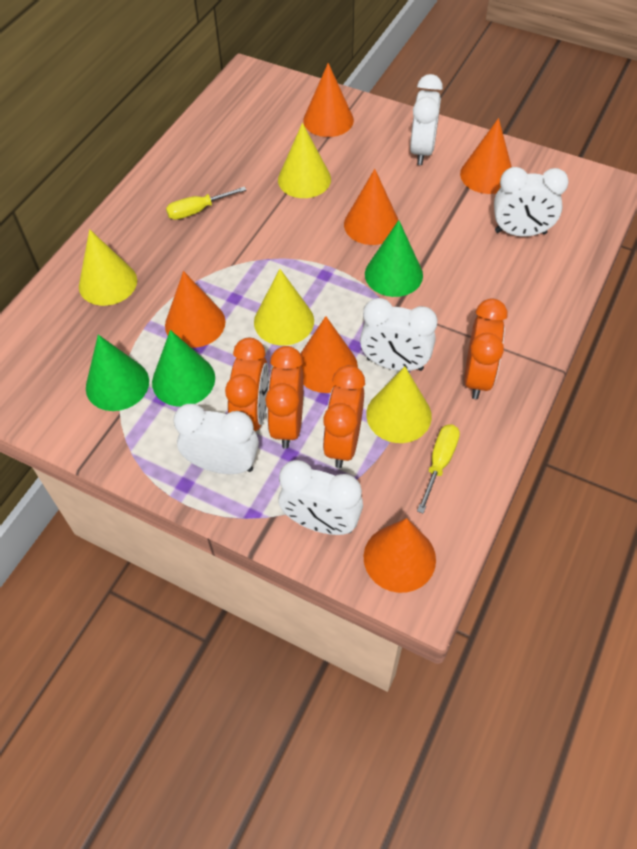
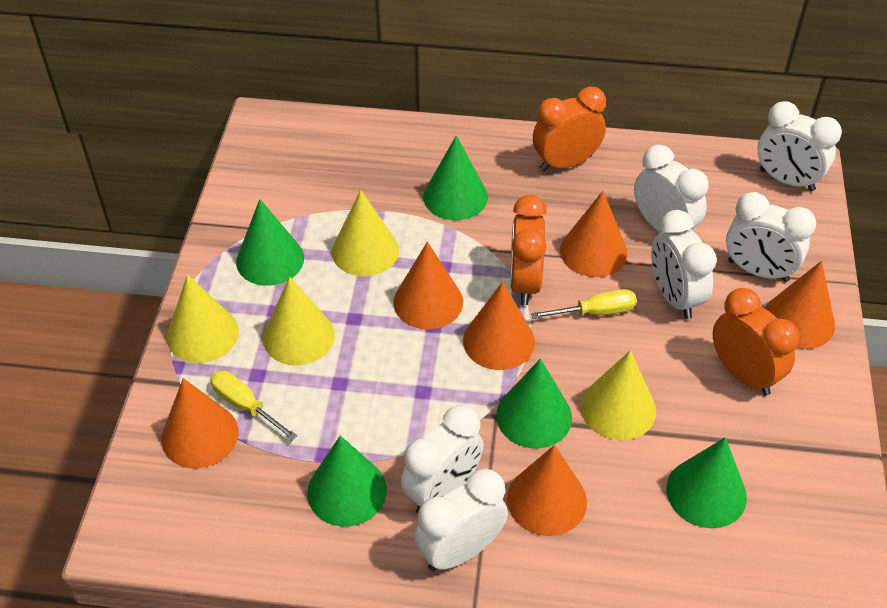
green cone: 3 -> 5
orange clock: 4 -> 3
white clock: 5 -> 6

